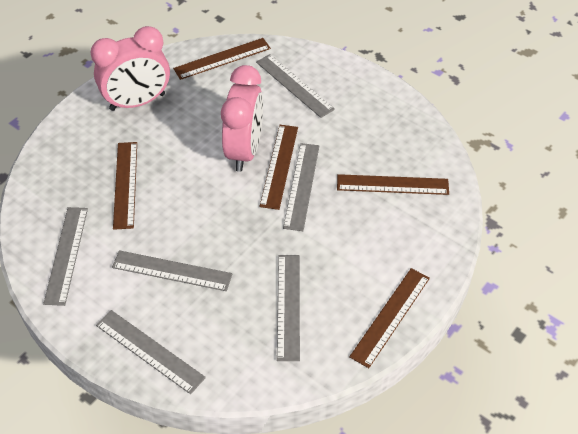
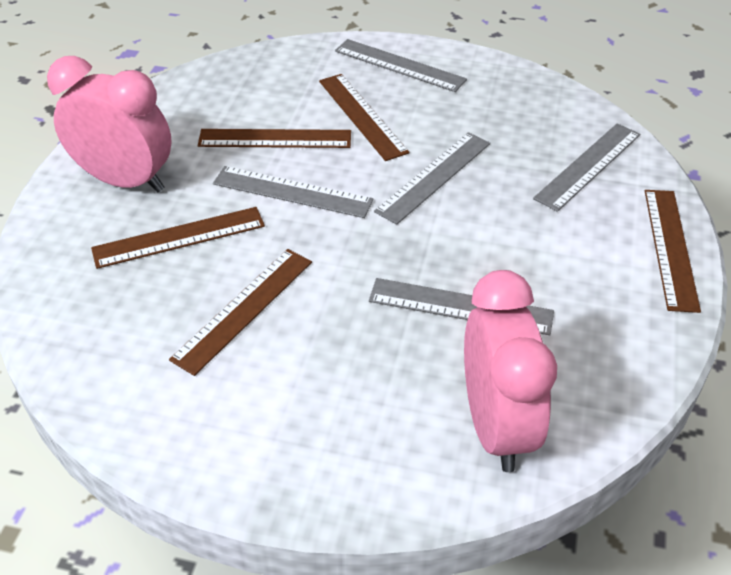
grey ruler: 6 -> 5

